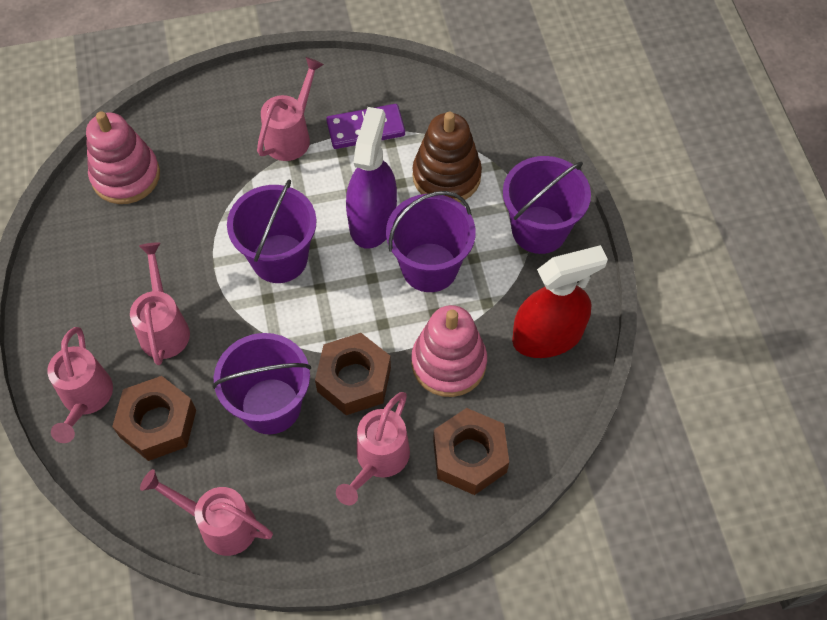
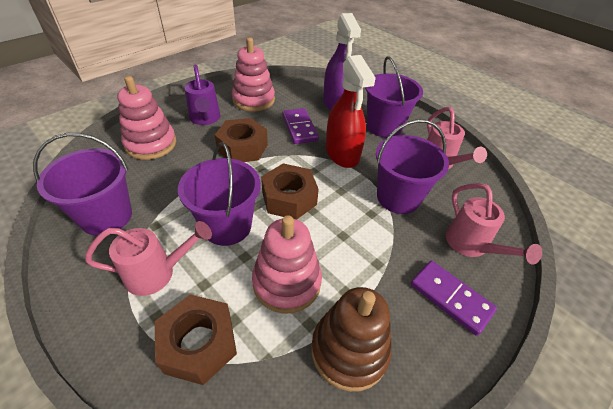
pink stacking toy: 2 -> 3
pink watering can: 5 -> 3
purple domino: 1 -> 2
purple watering can: 0 -> 1

